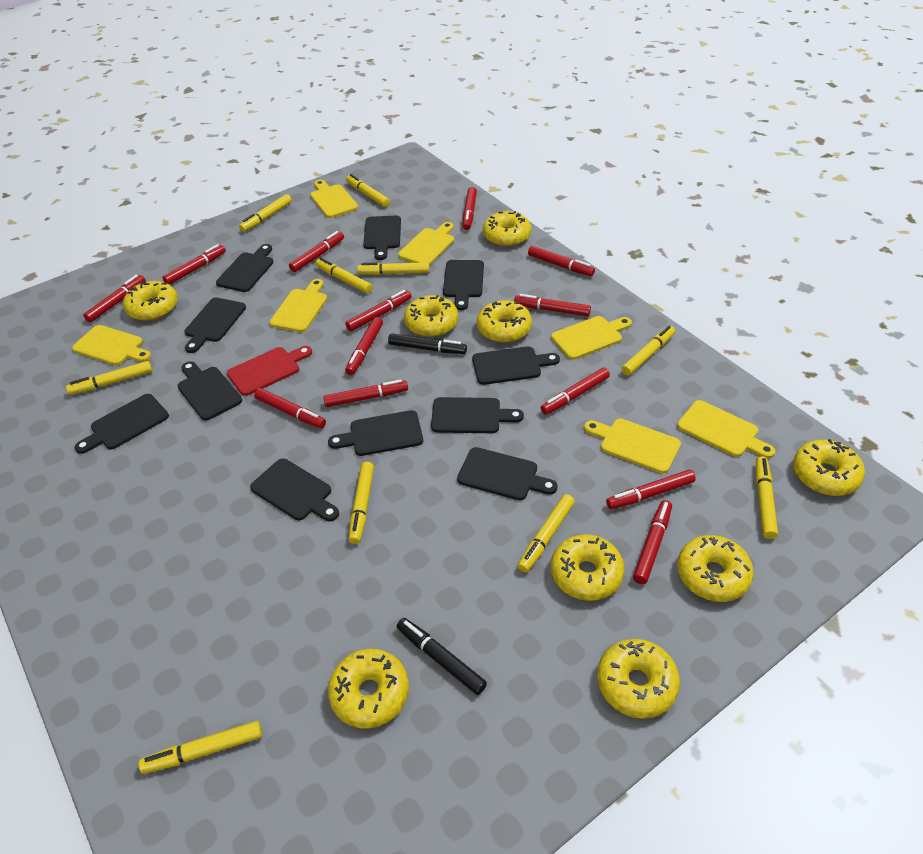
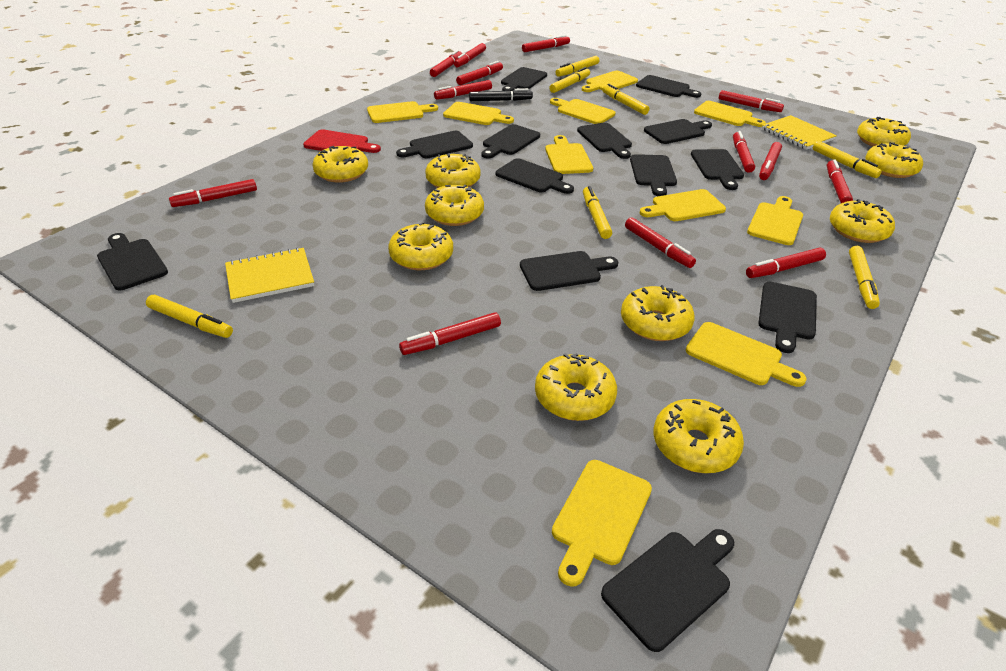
black cutting board: 11 -> 13
black marker: 2 -> 1
yellow cutting board: 7 -> 10
yellow donut: 9 -> 10
yellow marker: 10 -> 7
yellow notebook: 0 -> 2

